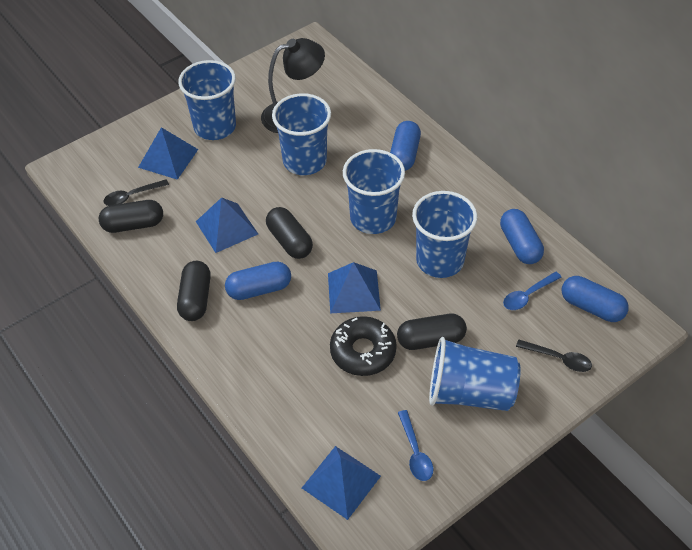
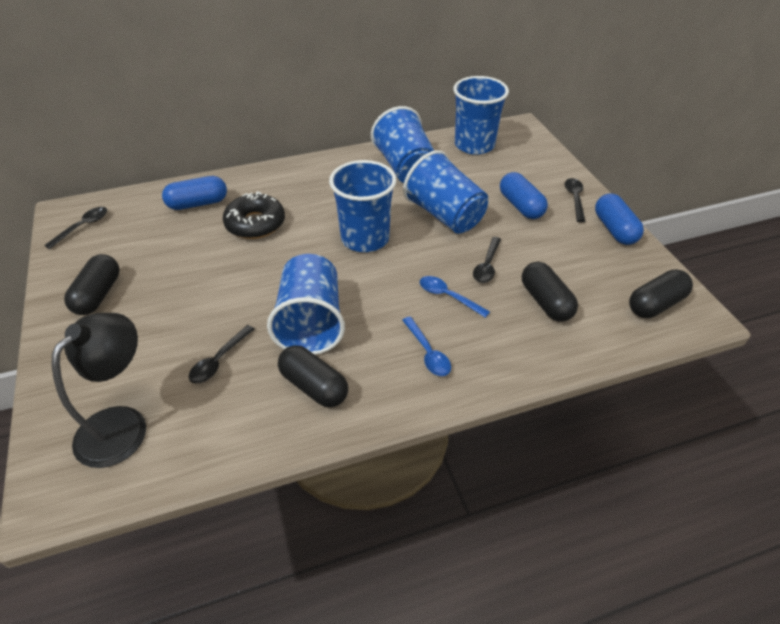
black spoon: 2 -> 4
blue capsule: 4 -> 3
blue pyramid: 4 -> 0

